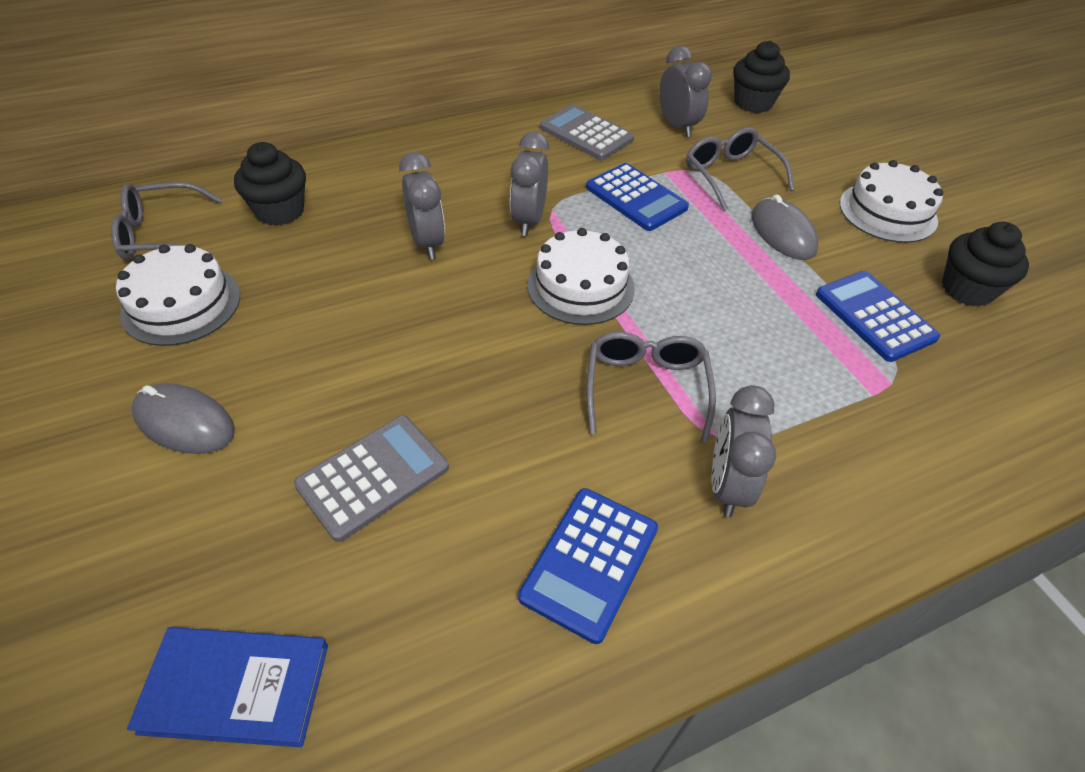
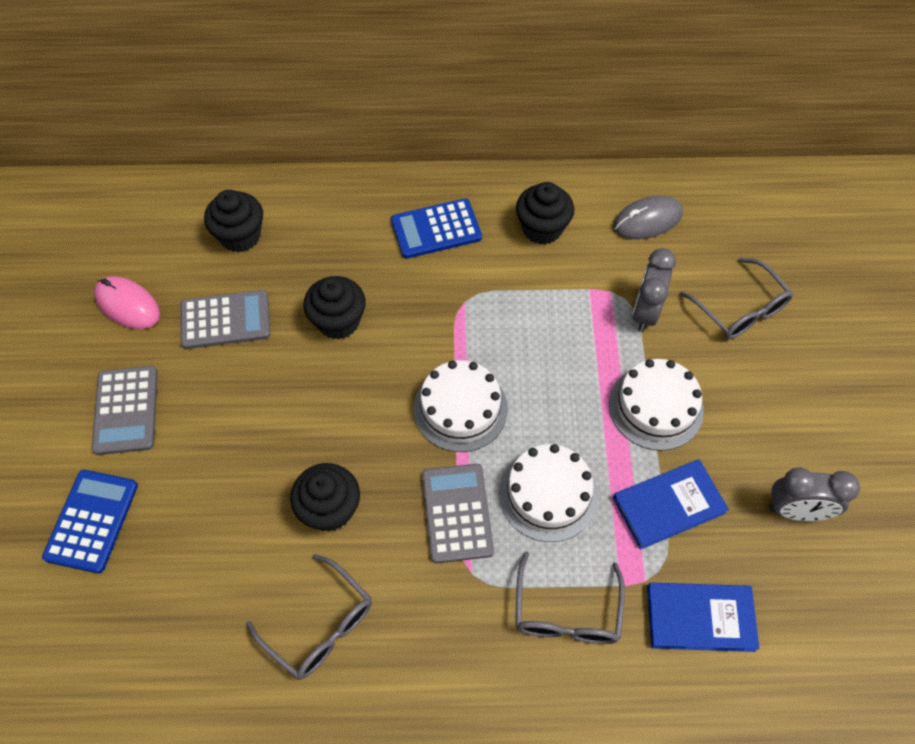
black cupcake: 3 -> 4
blue book: 1 -> 2
blue calculator: 3 -> 2
grey calculator: 2 -> 3
grey clock: 4 -> 2
grey mouse: 2 -> 1
pink mouse: 0 -> 1

